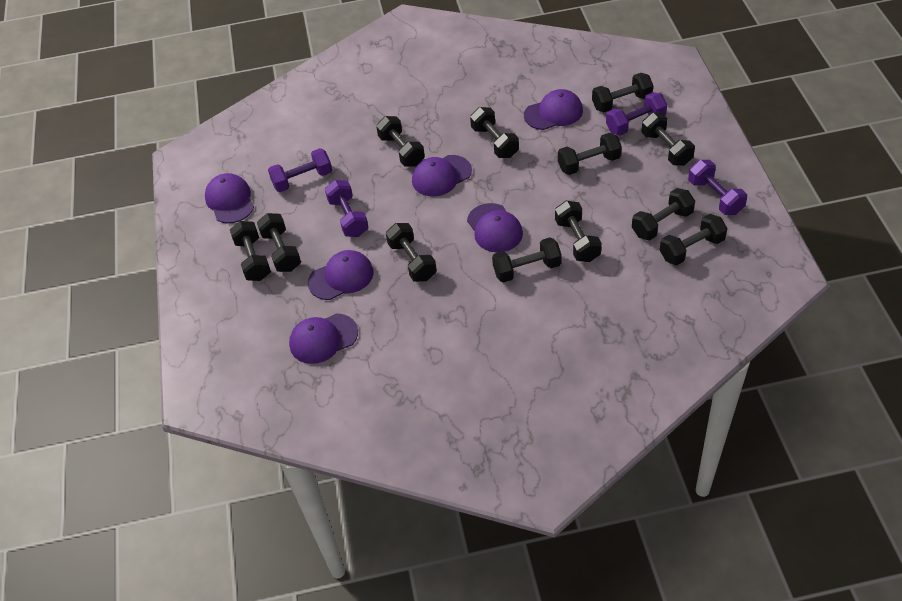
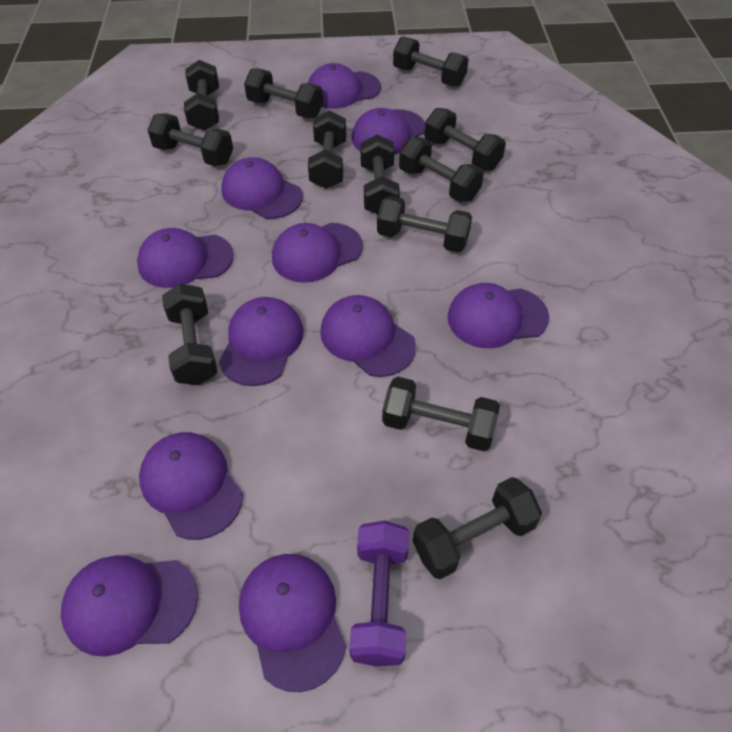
purple cap: 6 -> 11
purple dumbbell: 4 -> 1

